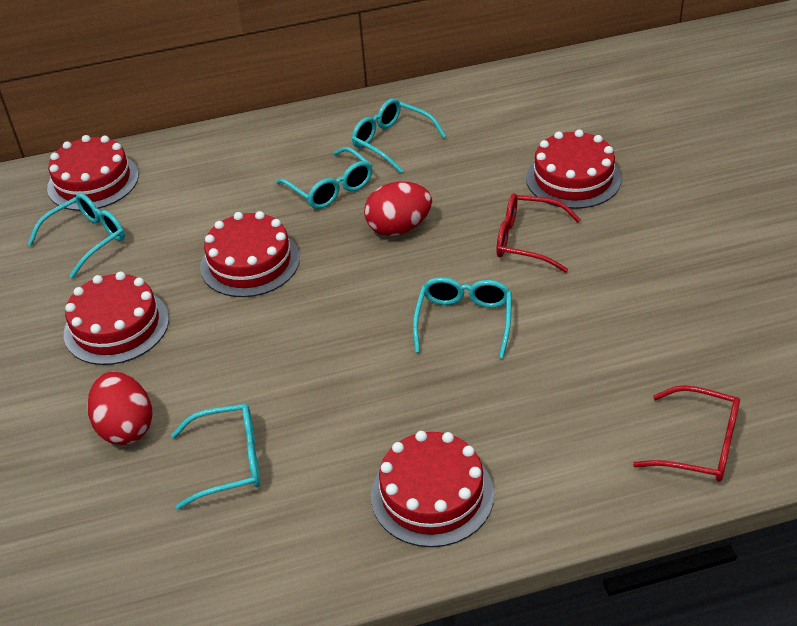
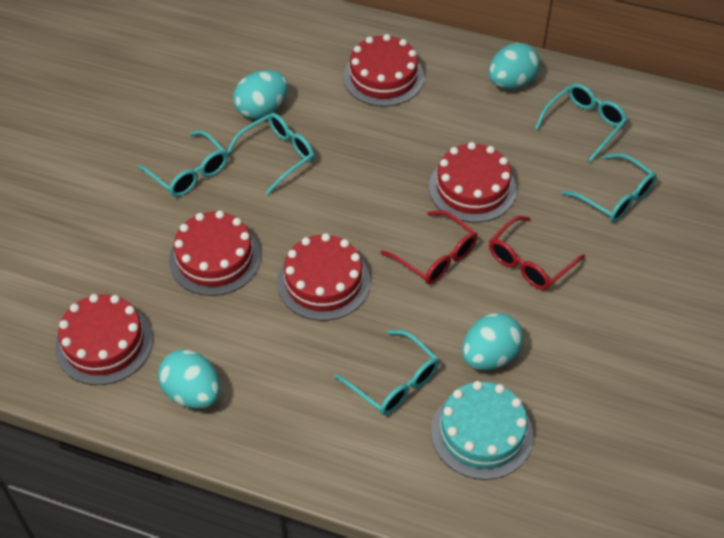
red egg: 2 -> 0
turquoise cake: 0 -> 1
turquoise egg: 0 -> 4

